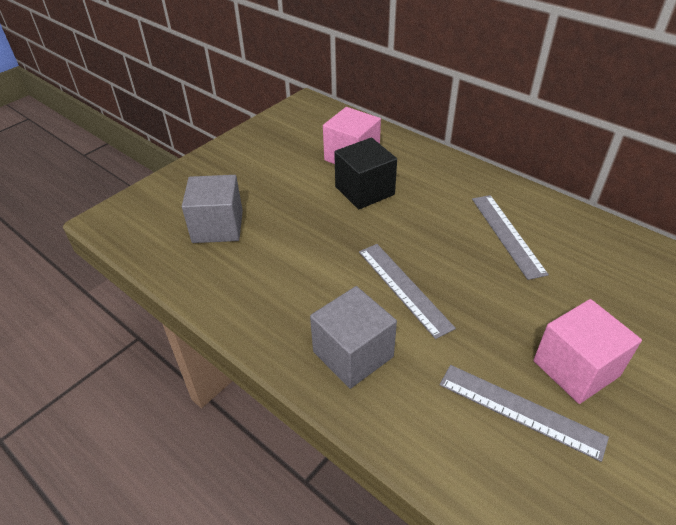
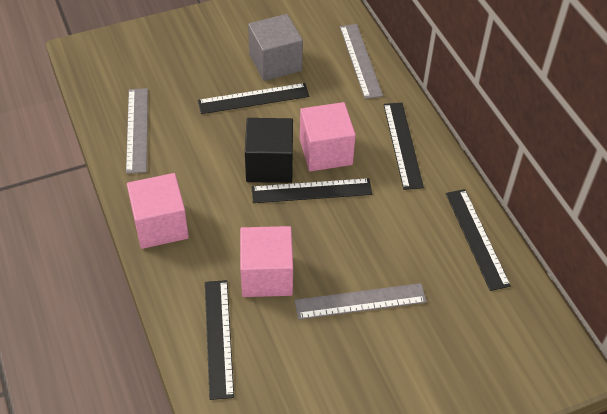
black ruler: 0 -> 5
grey cube: 2 -> 1
pink cube: 2 -> 3

